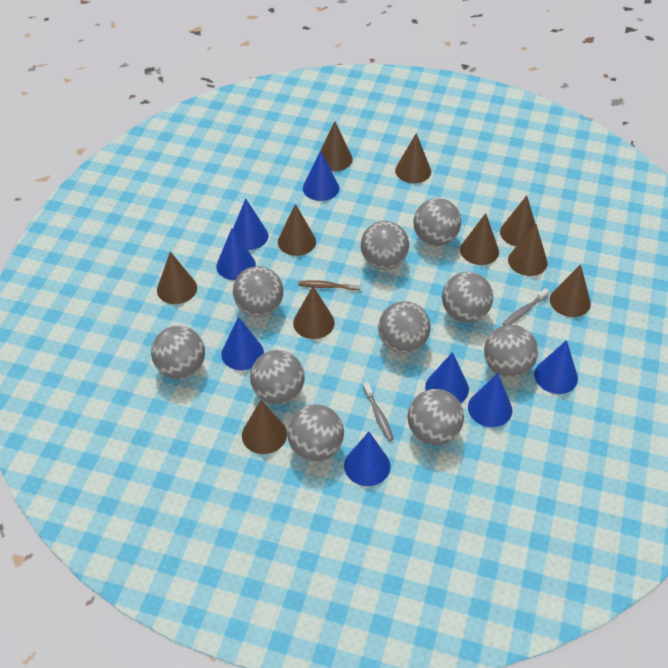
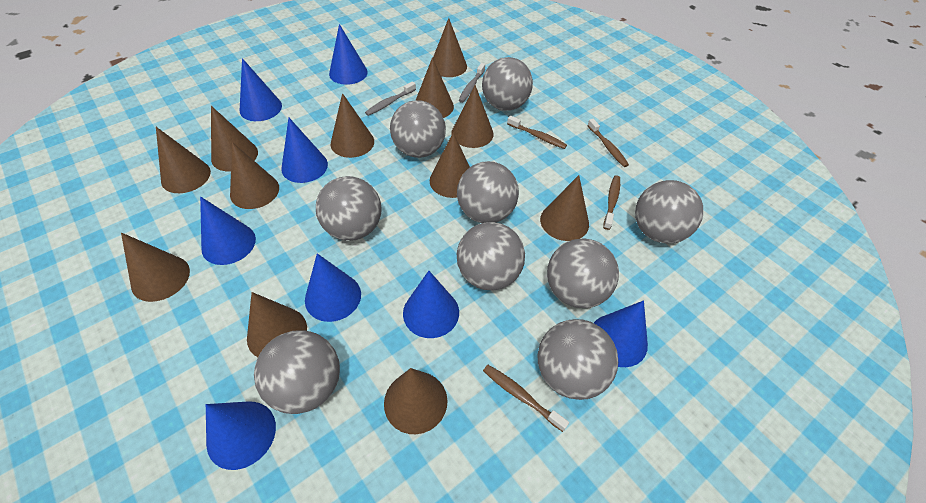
brown cone: 10 -> 12
brown toothbrush: 1 -> 4
grey ball: 10 -> 9

